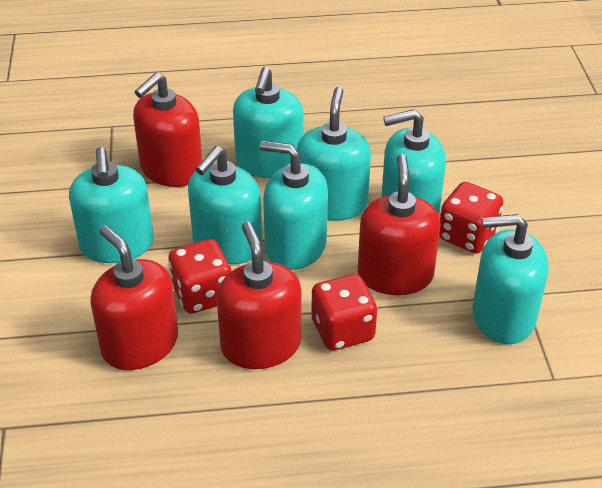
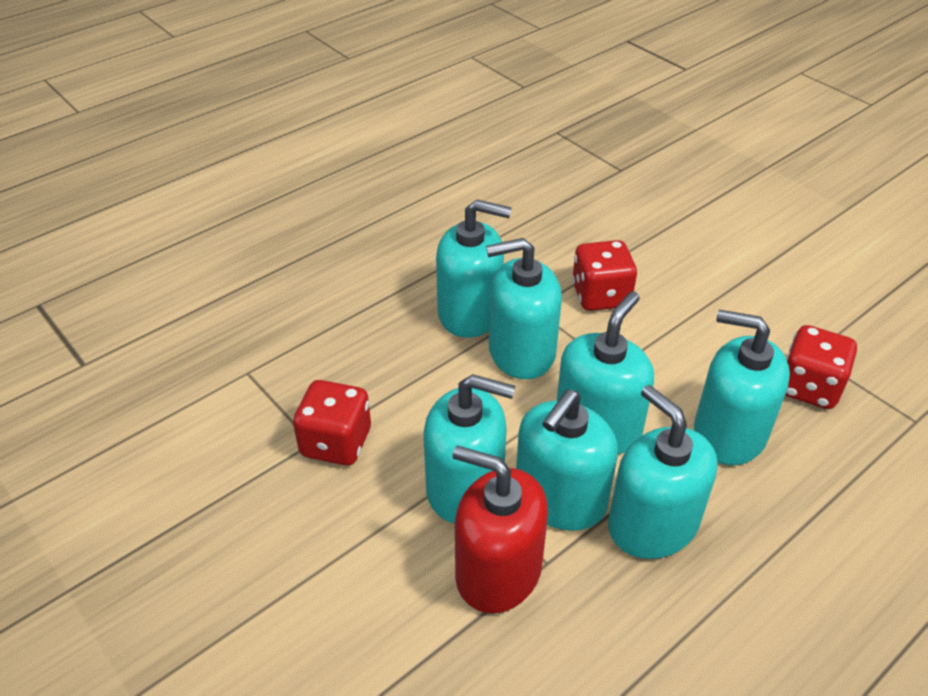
red soap dispenser: 4 -> 1

